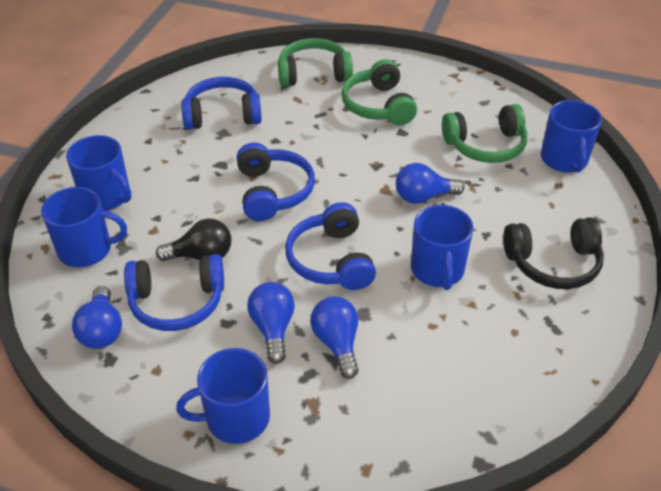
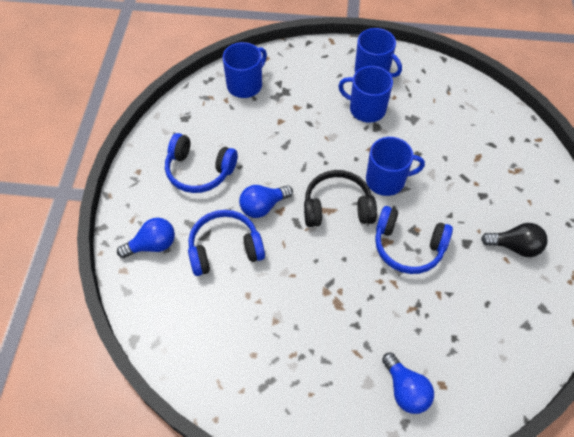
blue headphones: 4 -> 3
blue light bulb: 4 -> 3
blue mug: 5 -> 4
green headphones: 3 -> 0

